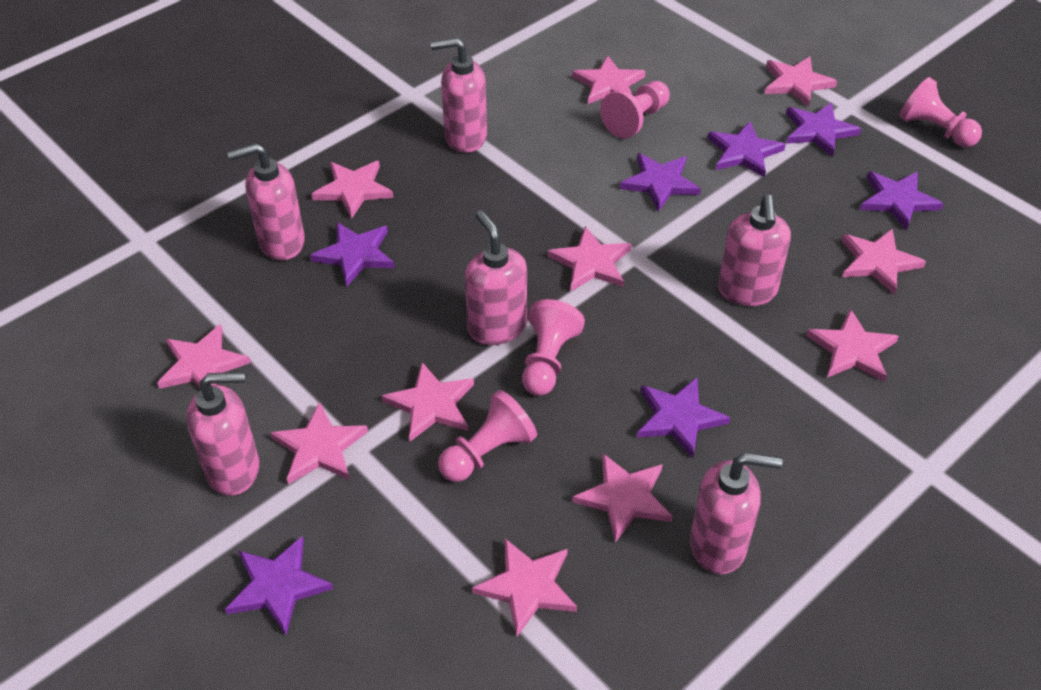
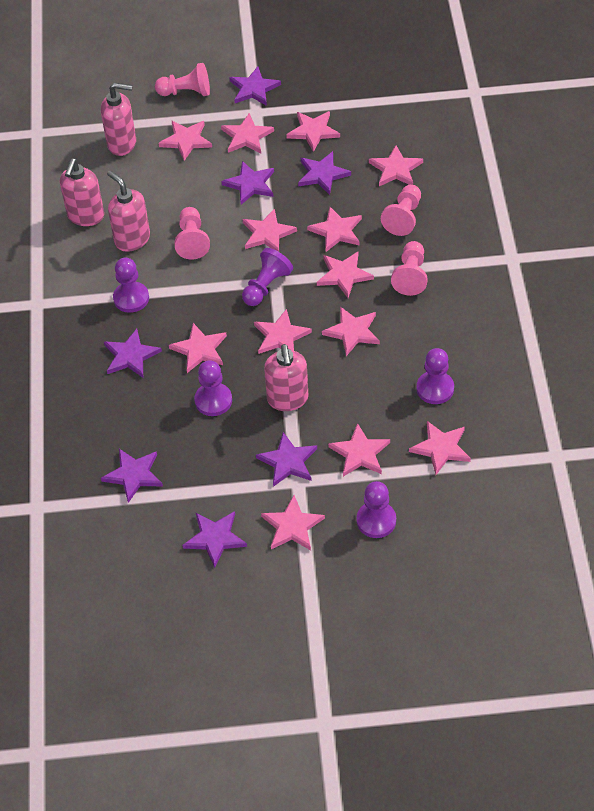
pink soap dispenser: 6 -> 4
pink star: 11 -> 13
purple pawn: 0 -> 5

